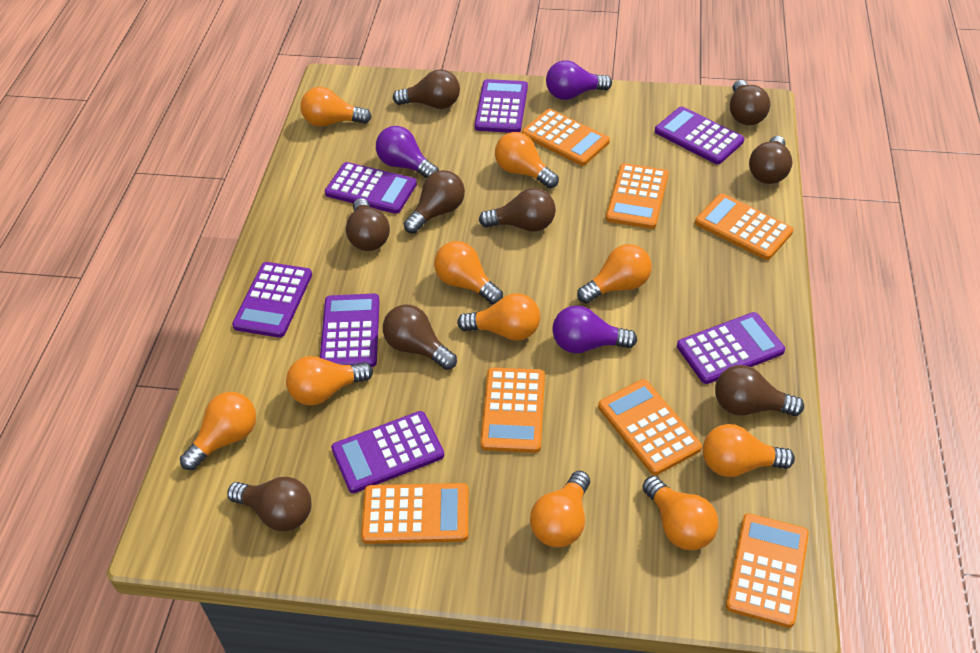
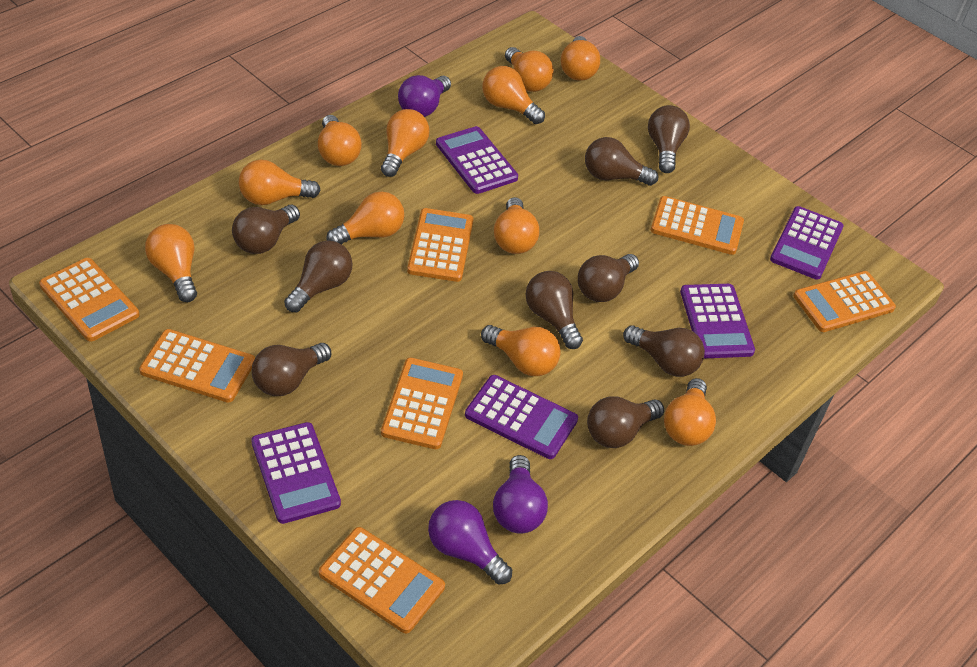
orange light bulb: 10 -> 11
purple calculator: 7 -> 5

